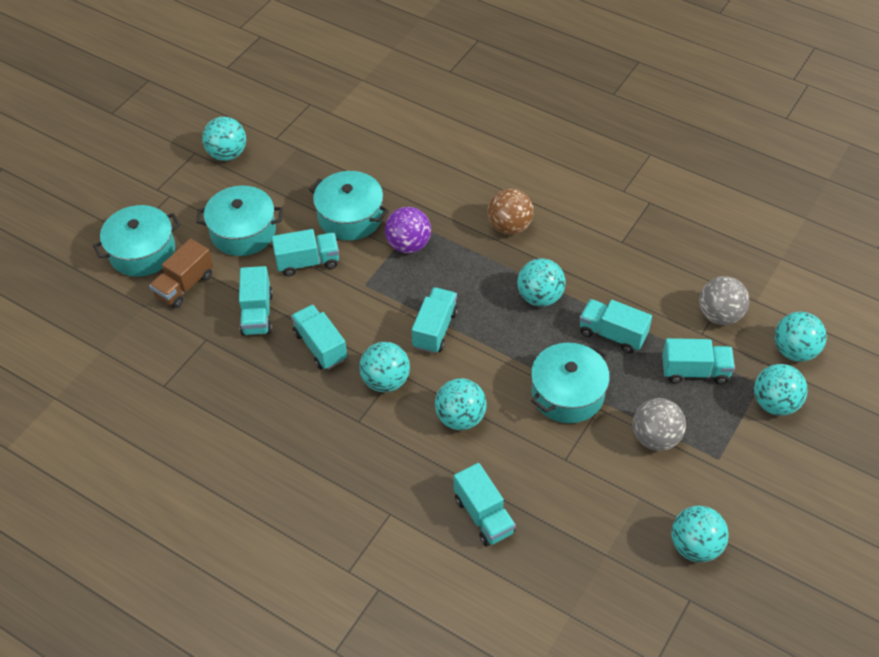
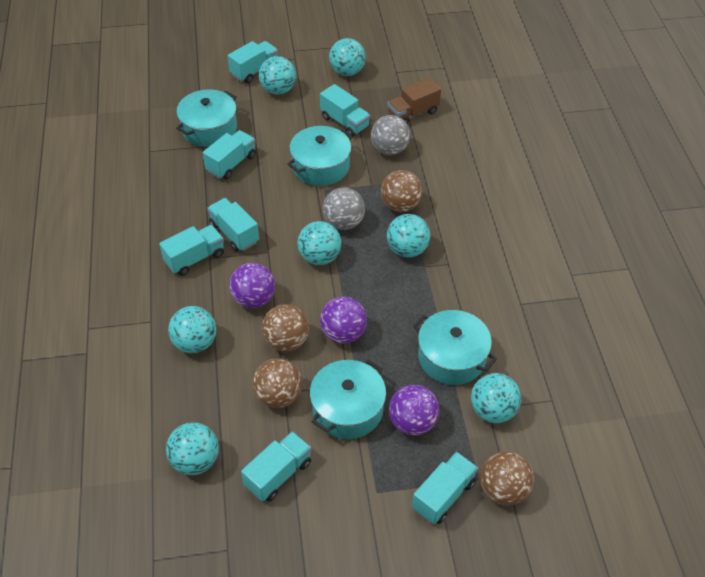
brown ball: 1 -> 4
purple ball: 1 -> 3

